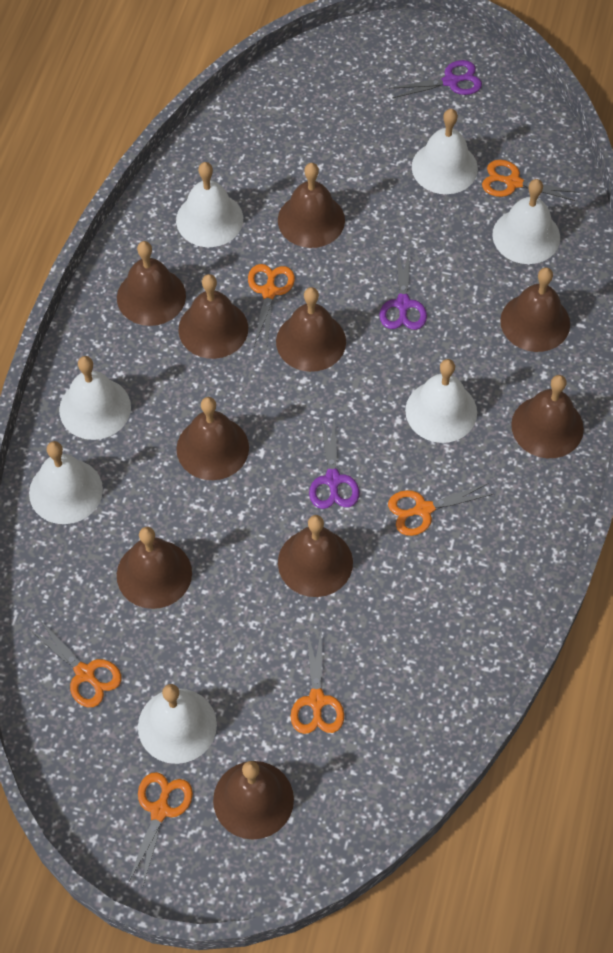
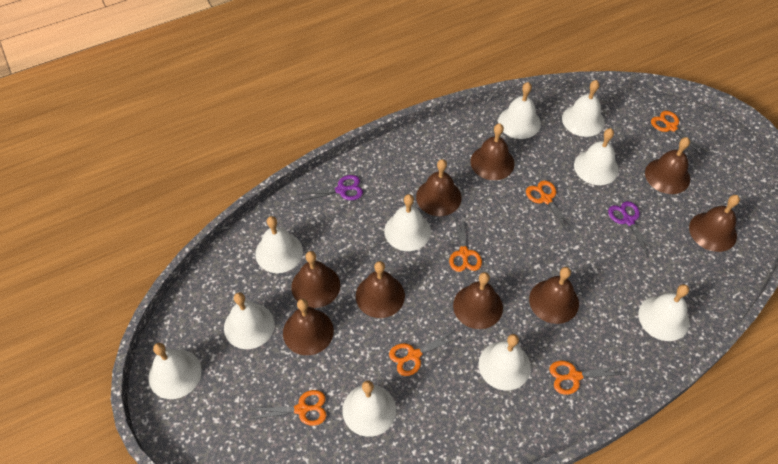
brown bell: 10 -> 9
purple scissors: 3 -> 2
white bell: 7 -> 10

